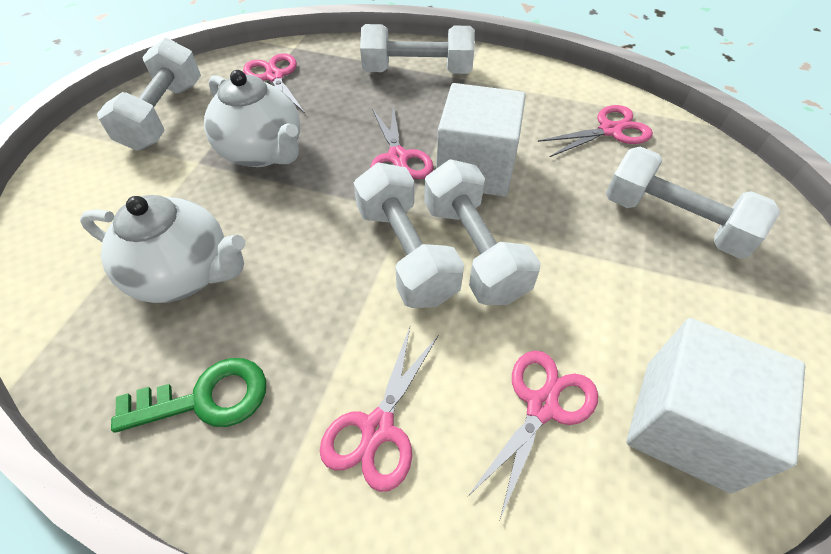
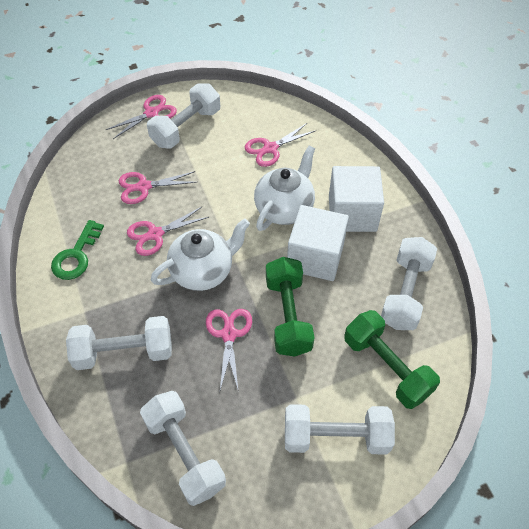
green dumbbell: 0 -> 2

